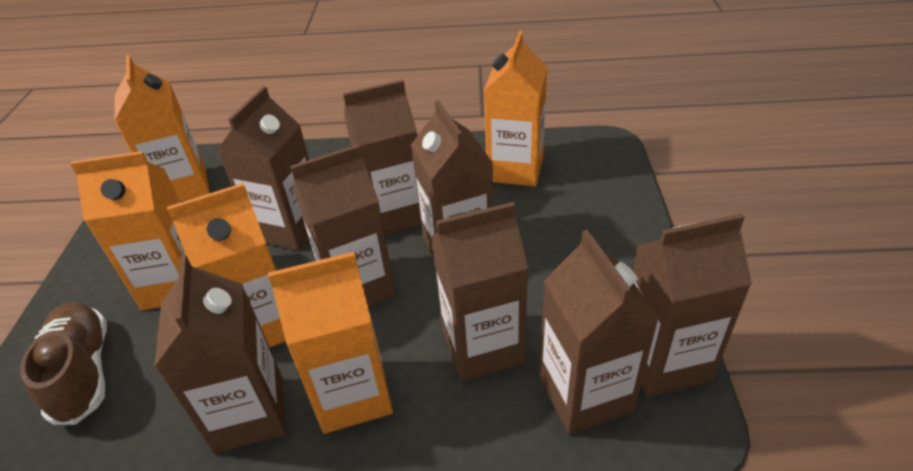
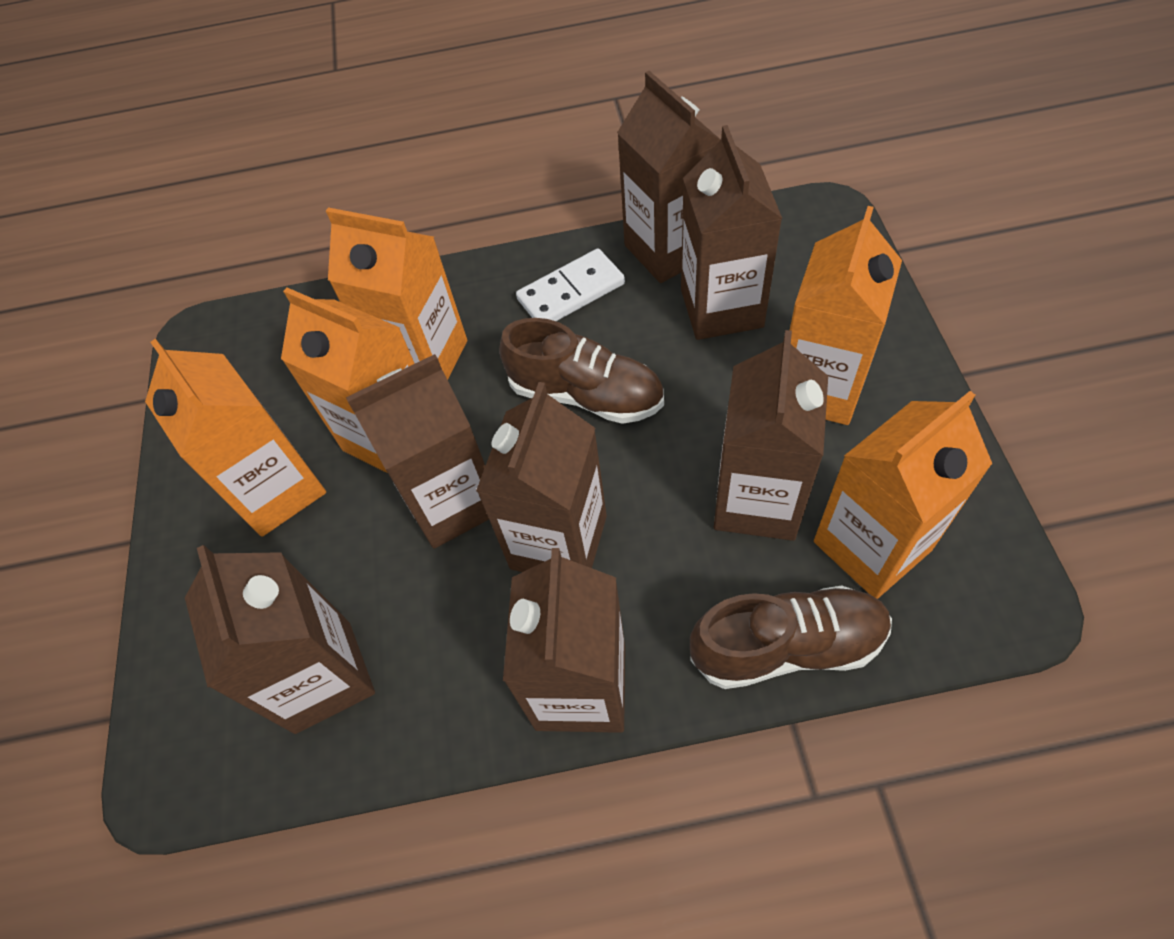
brown carton: 8 -> 7
brown shoe: 1 -> 2
white domino: 0 -> 1

